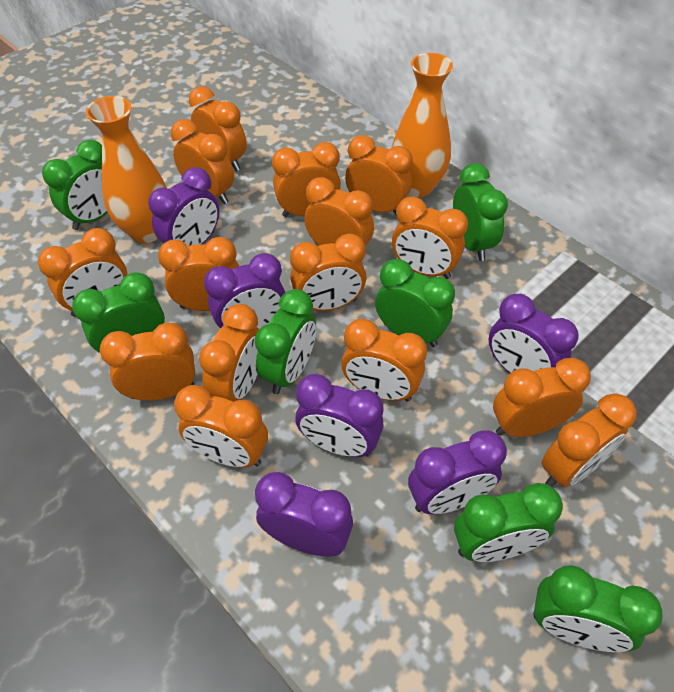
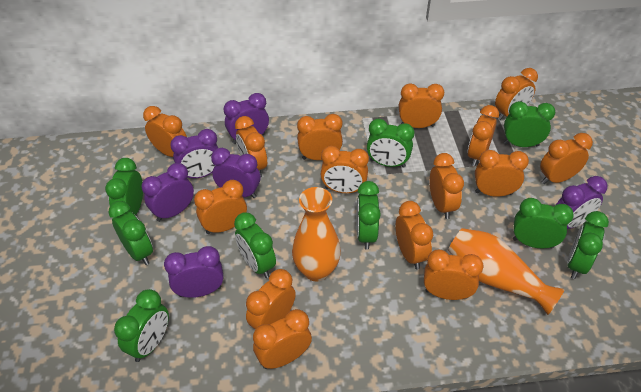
green clock: 7 -> 9

